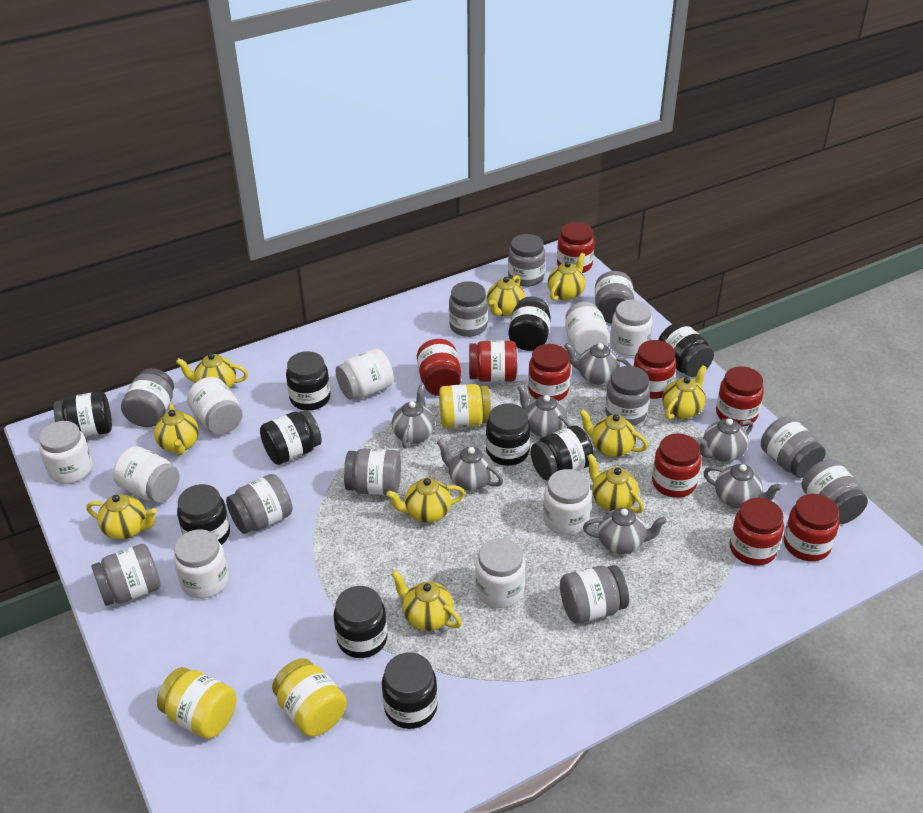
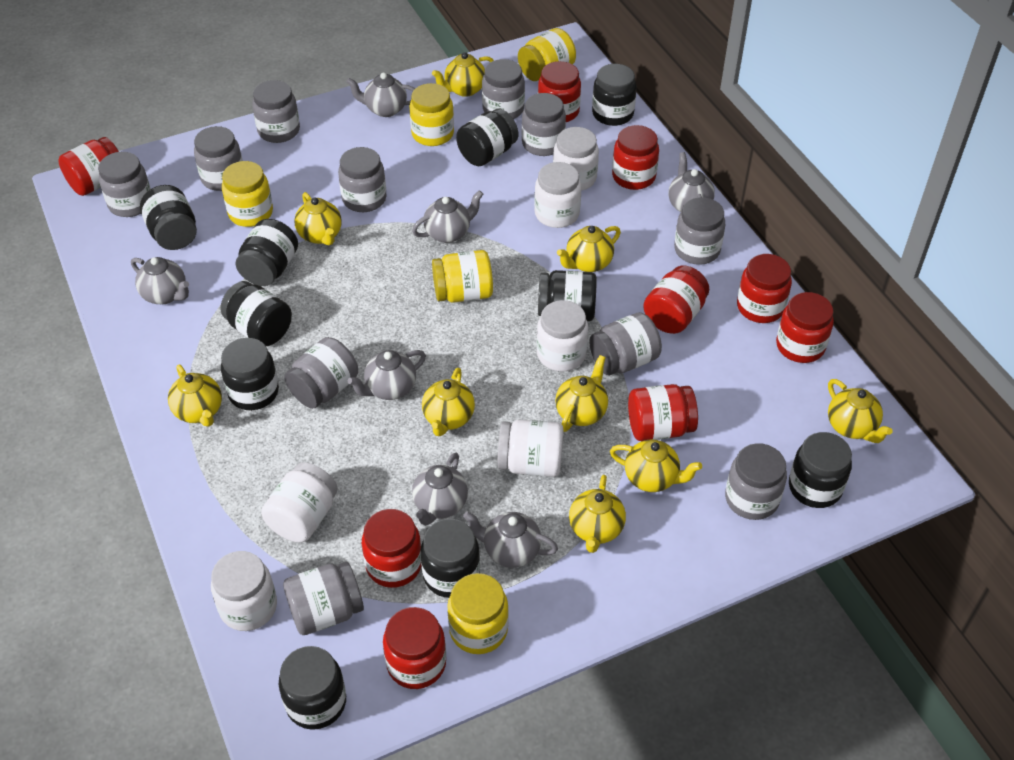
white jar: 9 -> 6
yellow jar: 3 -> 5
yellow teapot: 10 -> 9

